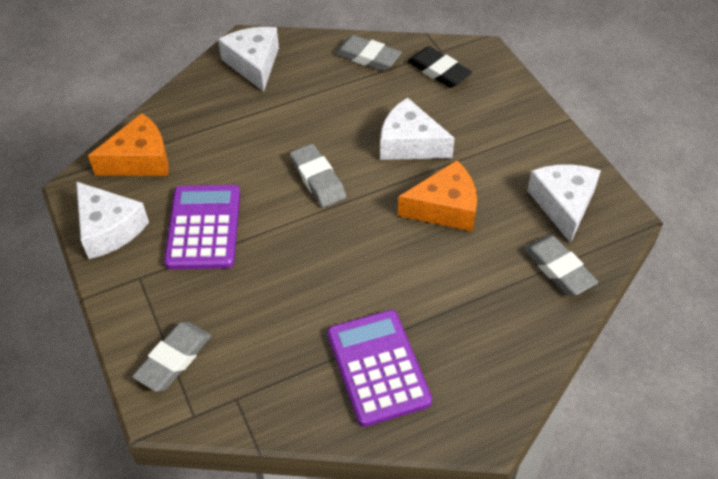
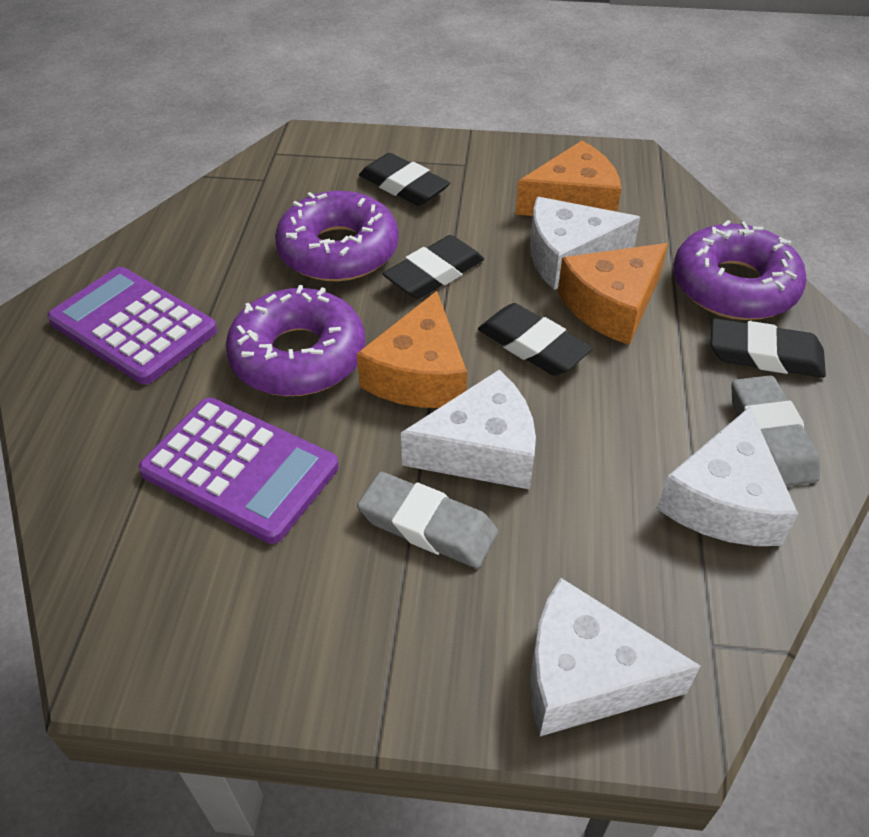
black eraser: 1 -> 4
grey eraser: 4 -> 2
orange cheese: 2 -> 3
purple donut: 0 -> 3

